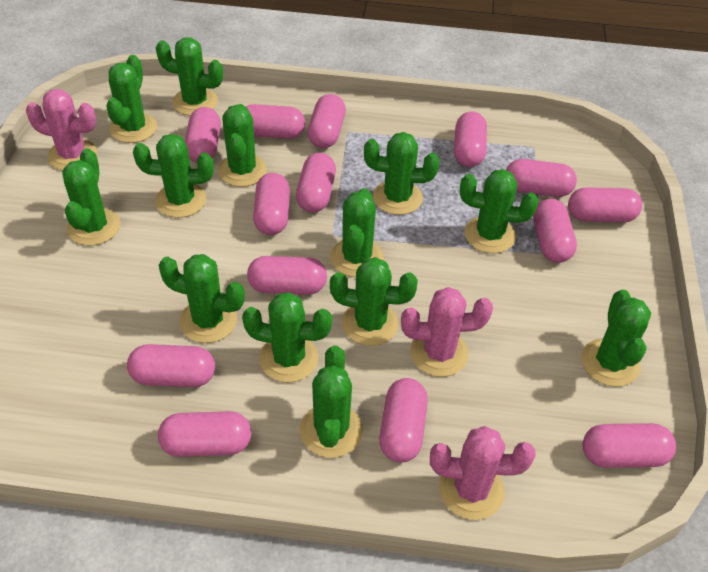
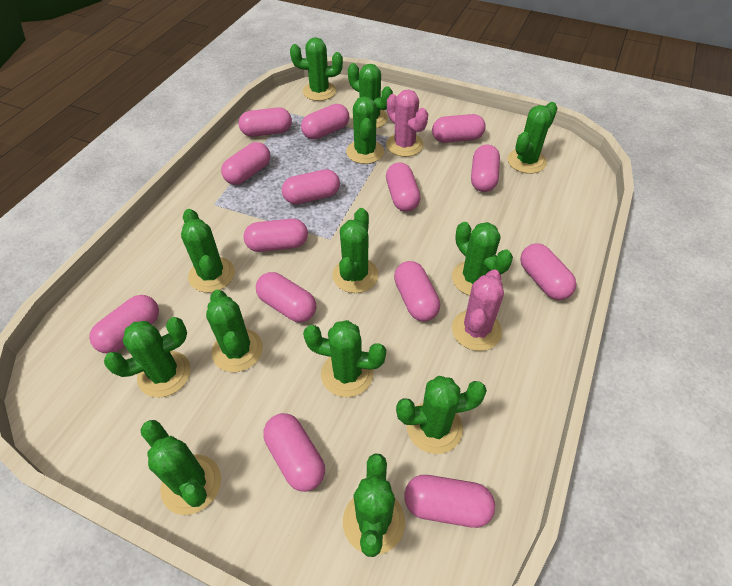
pink cactus: 3 -> 2

